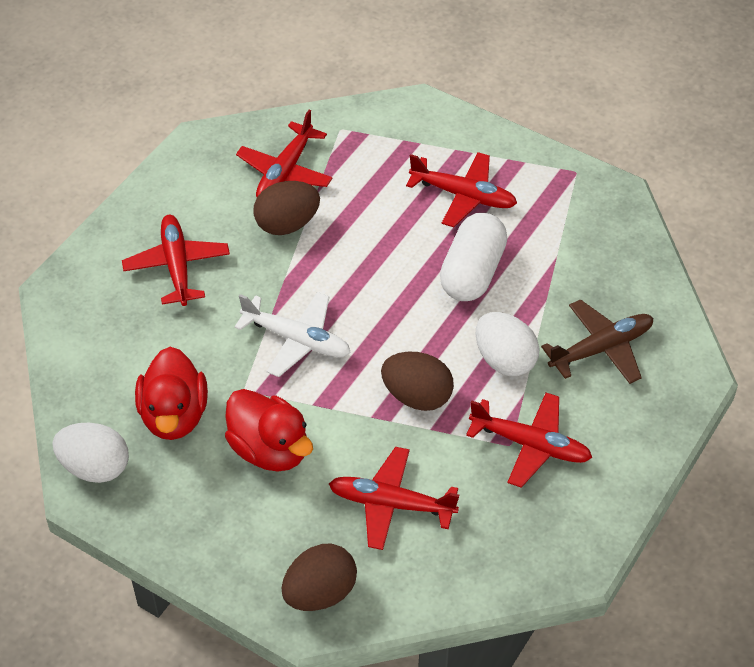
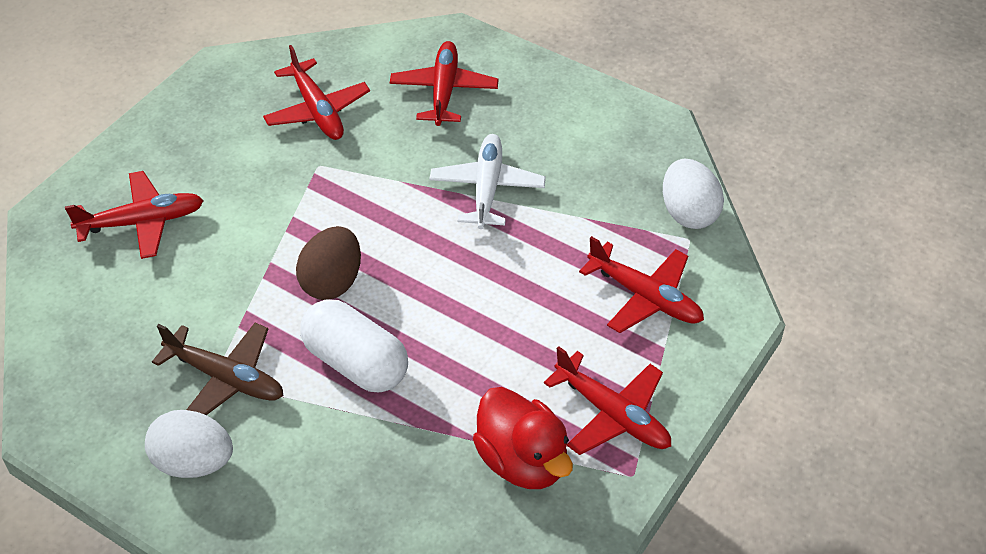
brown egg: 3 -> 1
red duck: 2 -> 1

